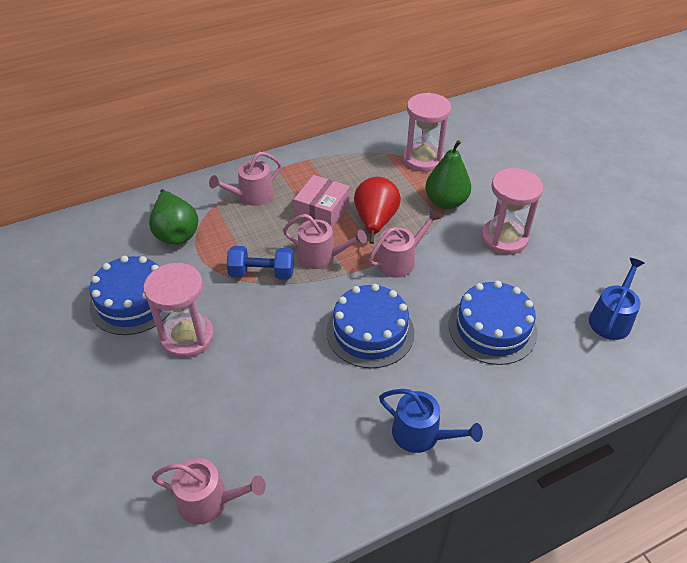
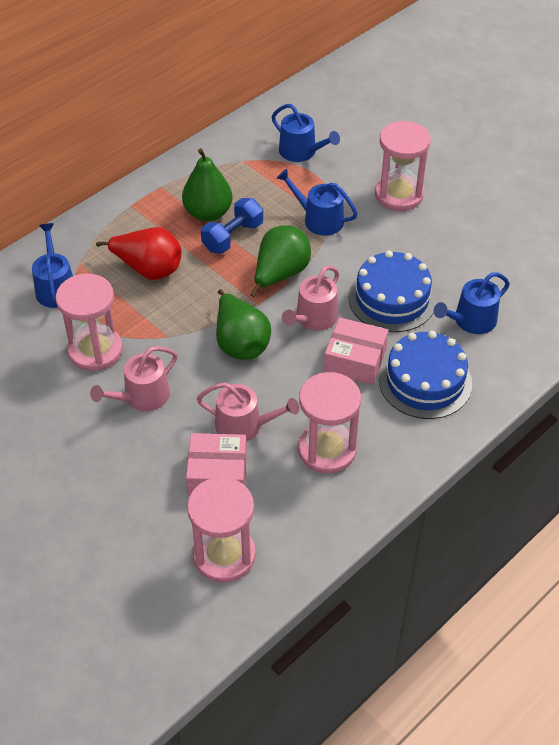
blue cake: 3 -> 2
blue watering can: 2 -> 4
green pear: 2 -> 3
pink box: 1 -> 2
pink hourglass: 3 -> 4
pink watering can: 4 -> 3

